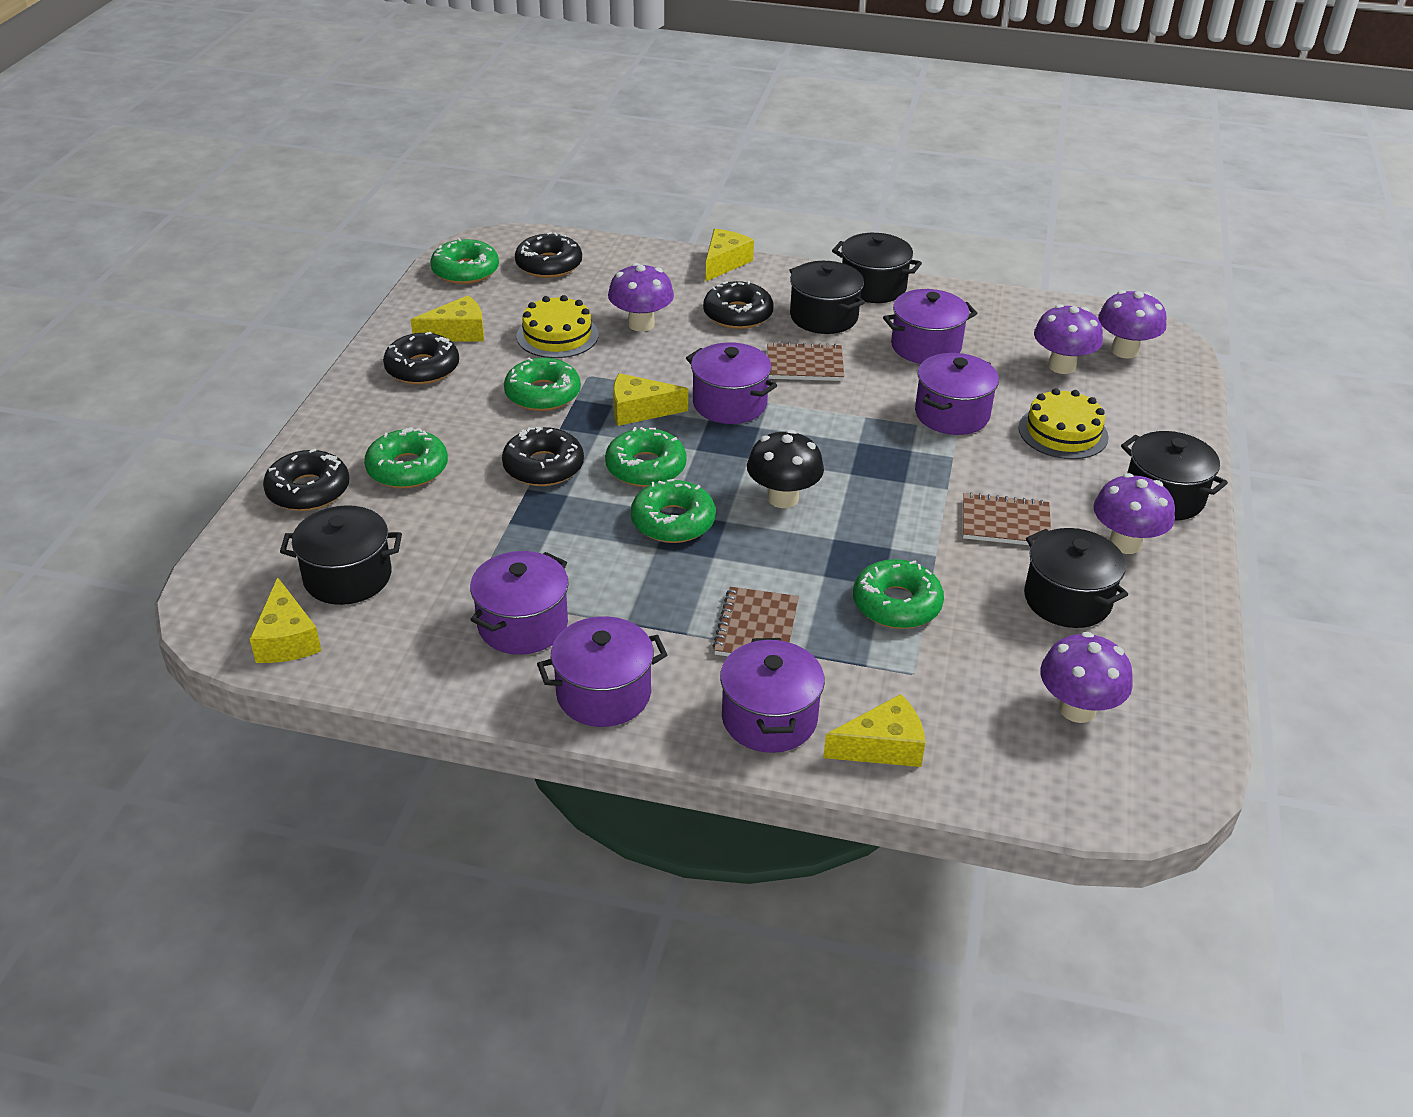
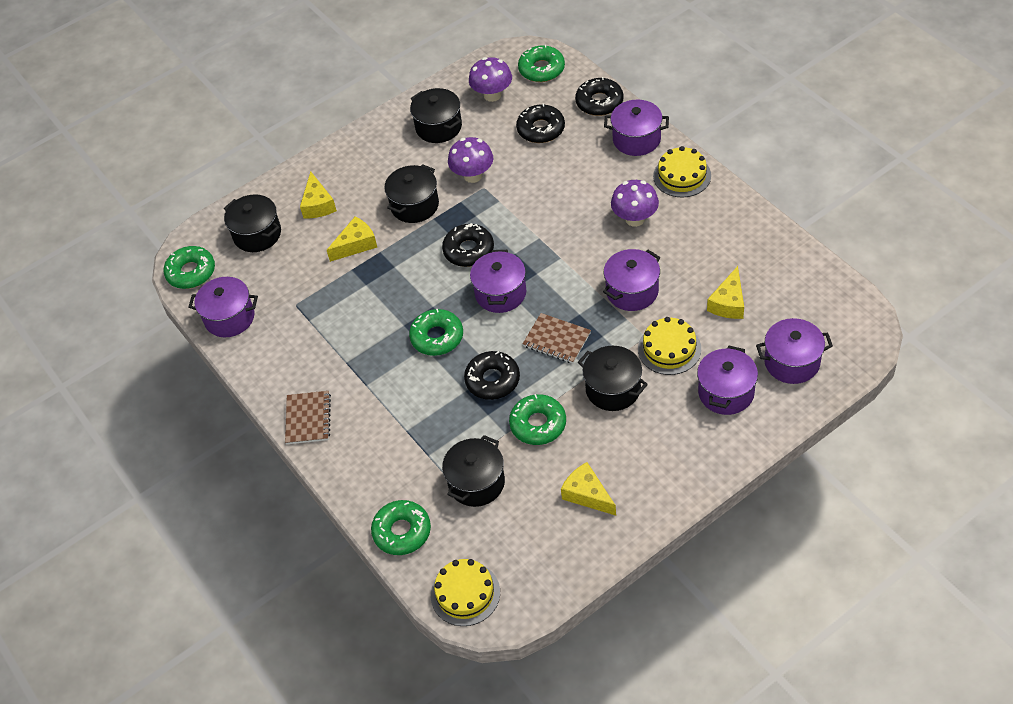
black donut: 5 -> 4
black mushroom: 1 -> 0
brown notebook: 3 -> 2
green donut: 6 -> 5
purple mushroom: 5 -> 3
yellow cake: 2 -> 3
yellow cheese: 5 -> 4

